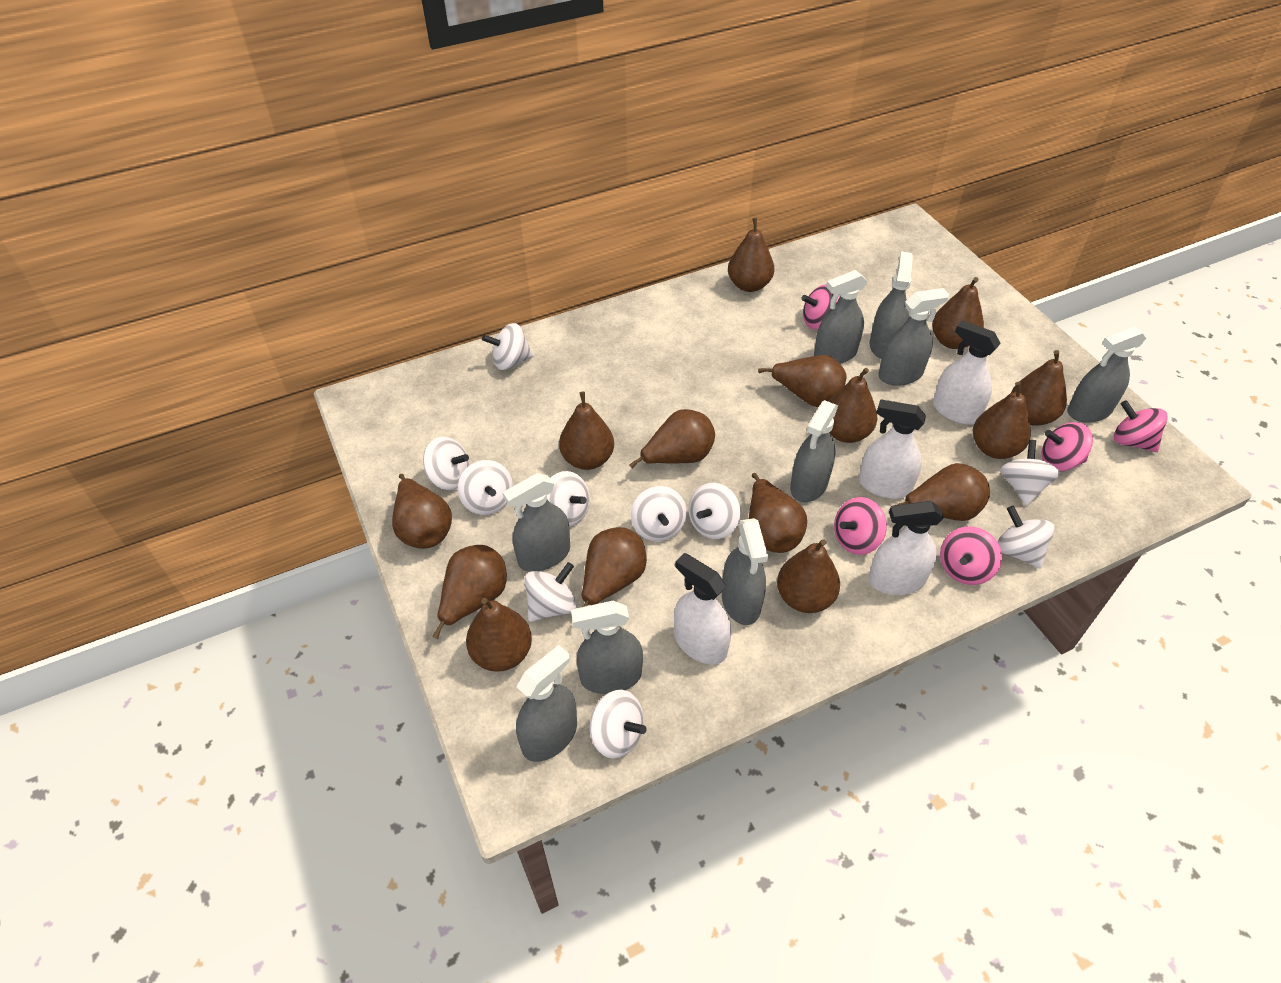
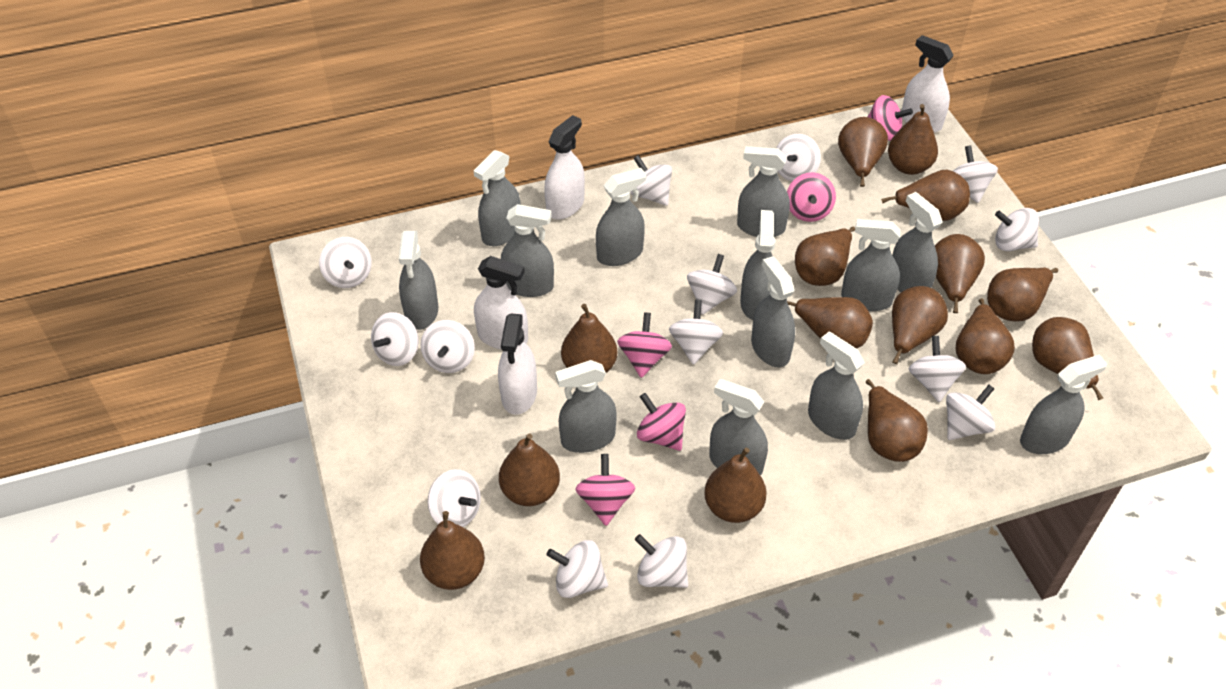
grey spray bottle: 9 -> 13
white spinning top: 10 -> 14

